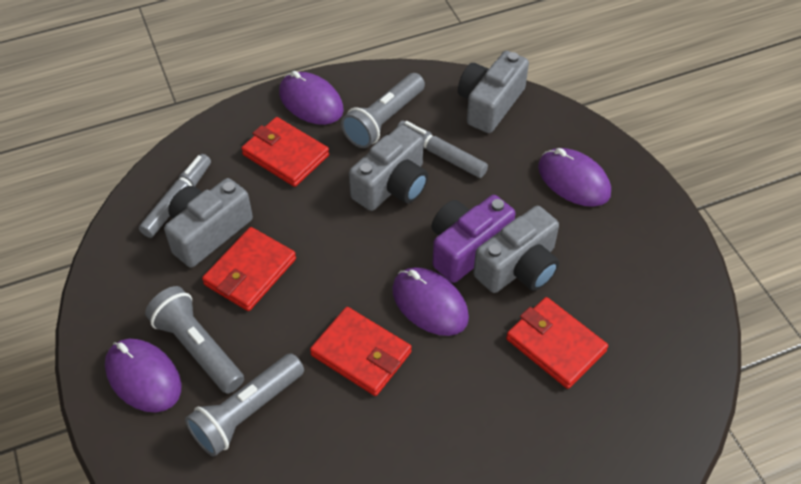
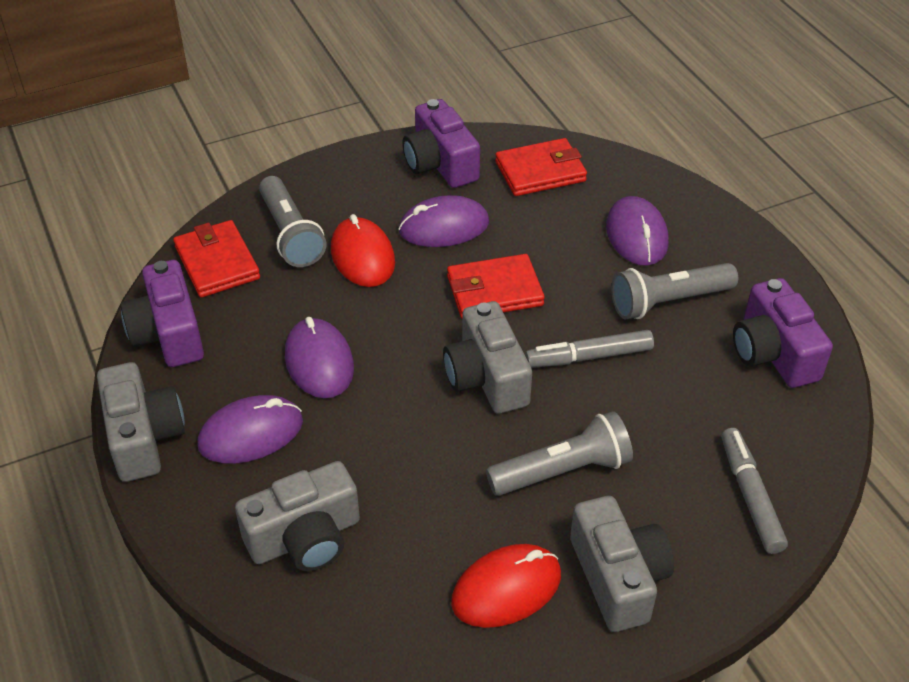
purple camera: 1 -> 3
red mouse: 0 -> 2
red wallet: 4 -> 3

